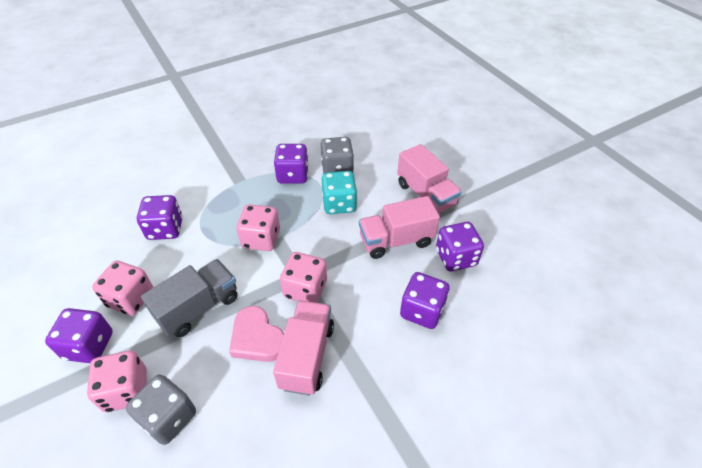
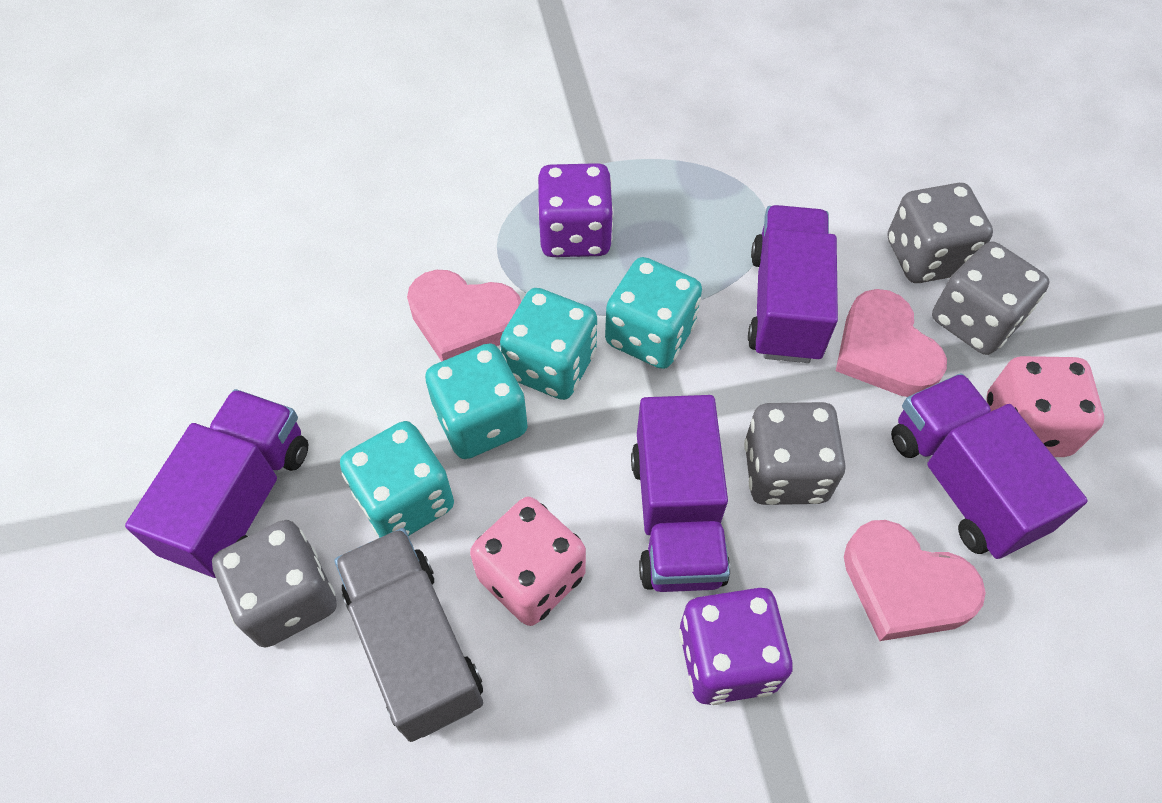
grey dice: 2 -> 4
pink dice: 4 -> 2
pink heart: 1 -> 3
pink truck: 3 -> 0
purple dice: 5 -> 2
purple truck: 0 -> 4
turquoise dice: 1 -> 4

